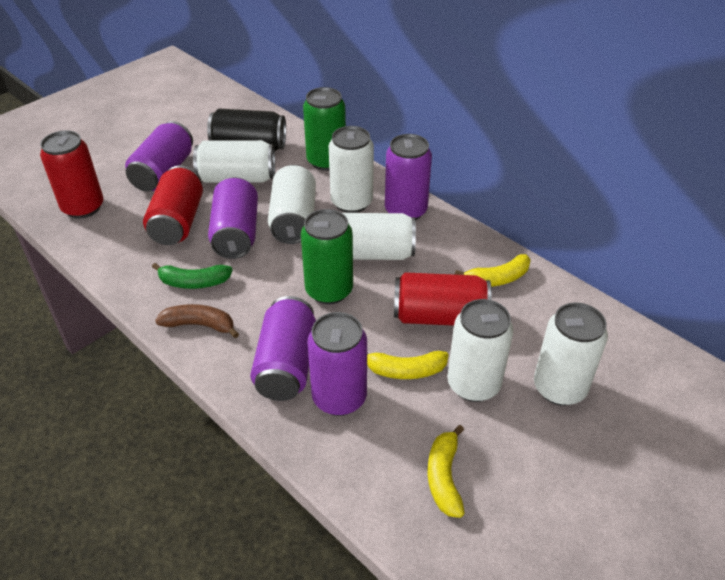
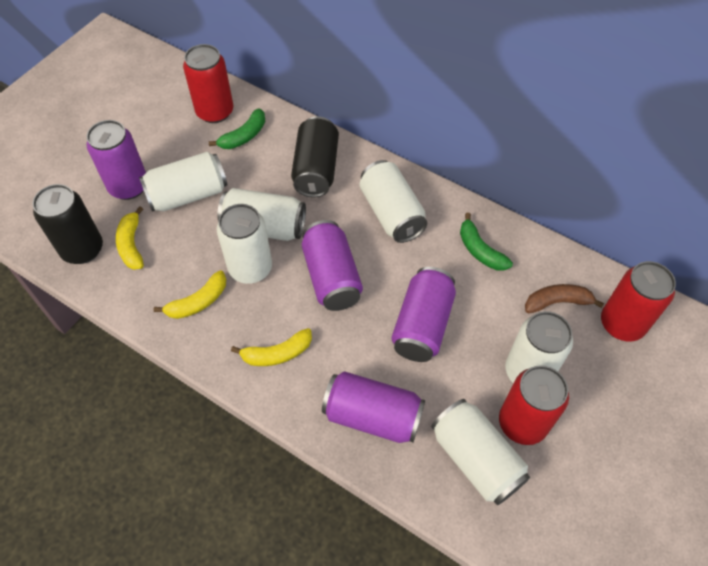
black can: 1 -> 2
green banana: 1 -> 2
green can: 2 -> 0
purple can: 5 -> 4

